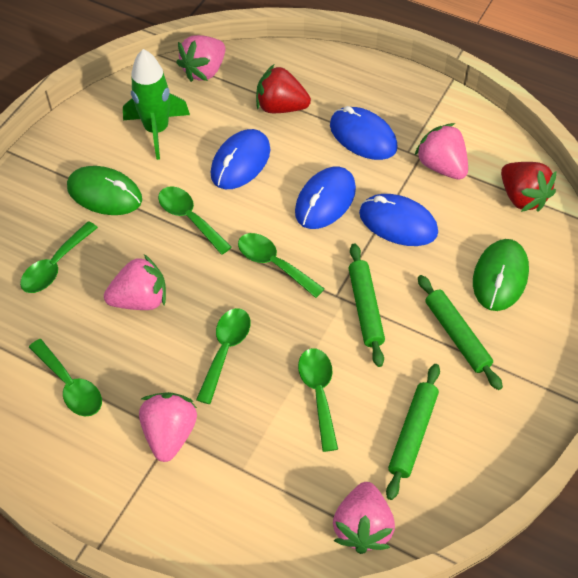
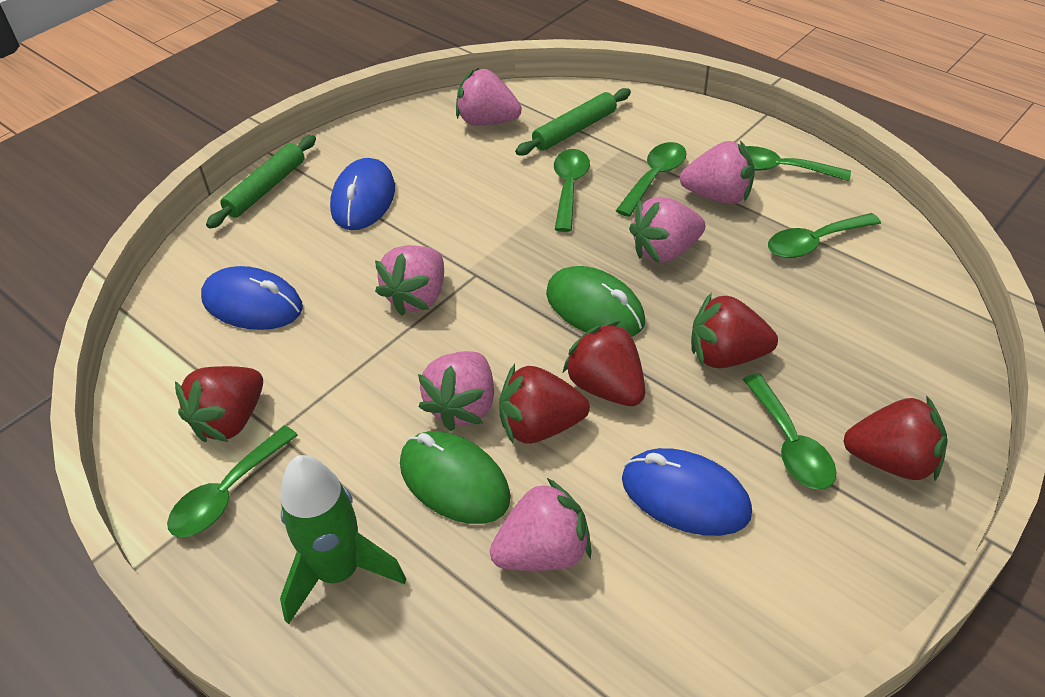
blue mouse: 4 -> 3
green rolling pin: 3 -> 2
pink strawberry: 5 -> 6
red strawberry: 2 -> 5

